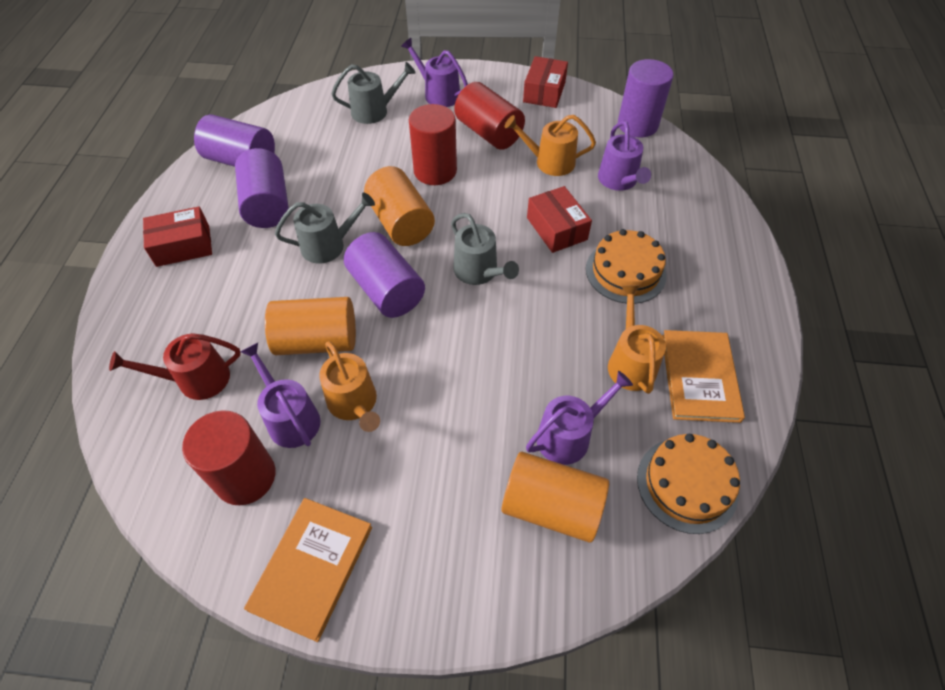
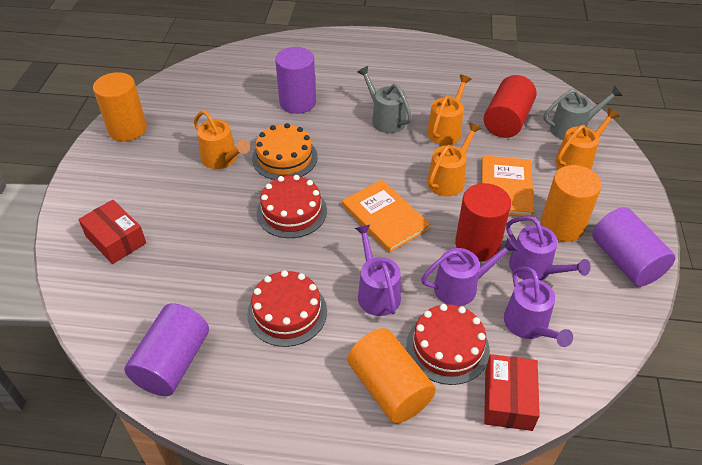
grey watering can: 3 -> 2
orange cake: 2 -> 1
orange watering can: 3 -> 4
purple cylinder: 4 -> 3
red box: 3 -> 2
red cake: 0 -> 3
red cylinder: 3 -> 2
red watering can: 1 -> 0

